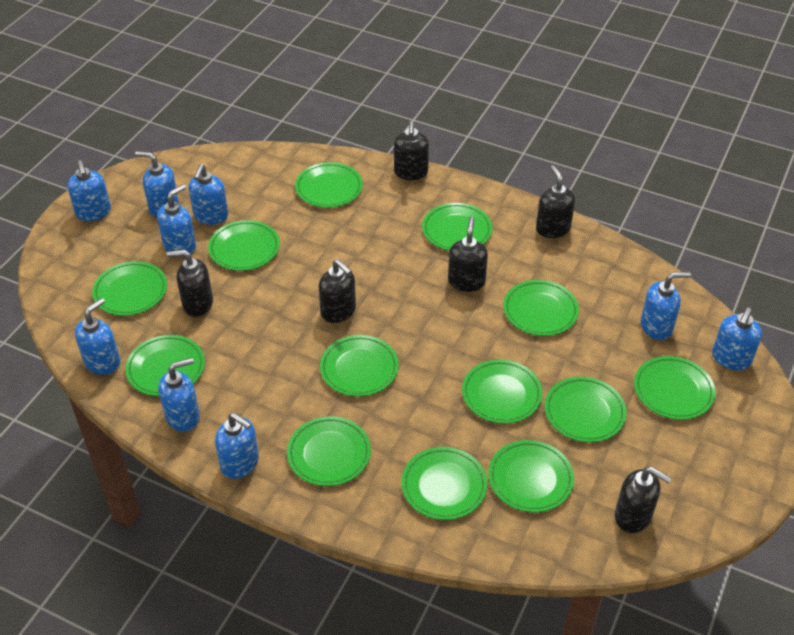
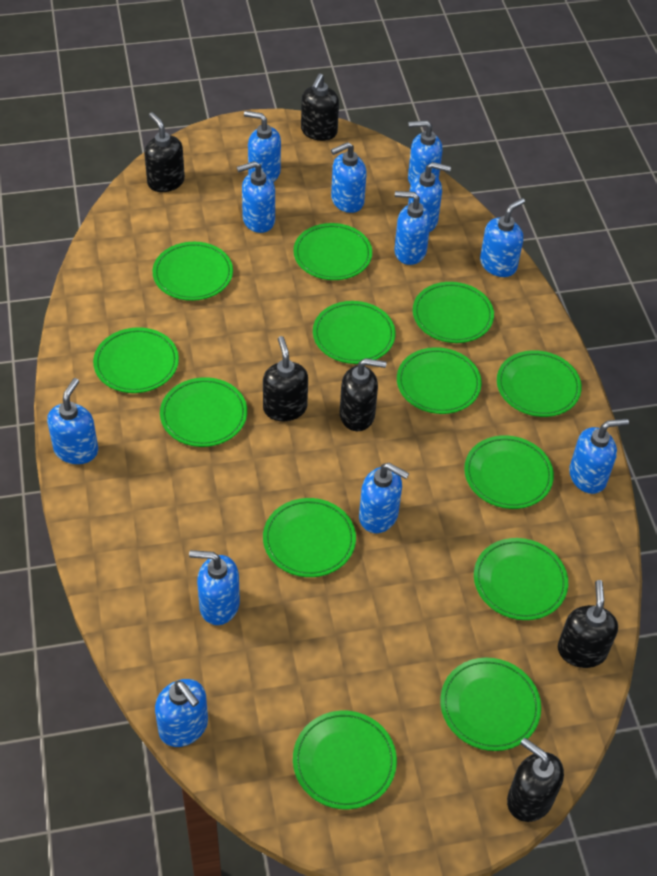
blue soap dispenser: 9 -> 12

